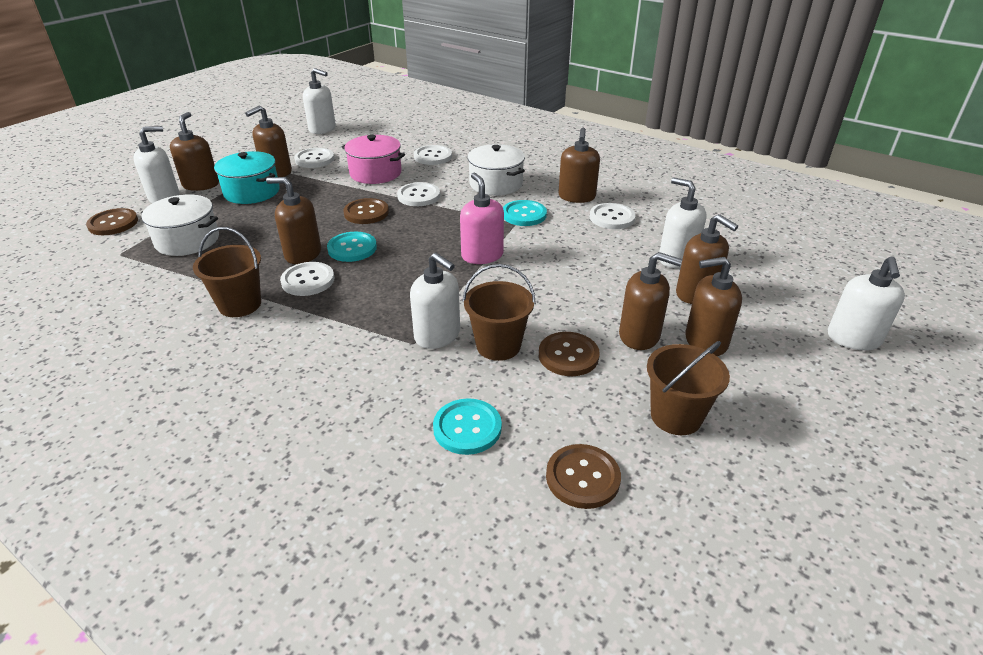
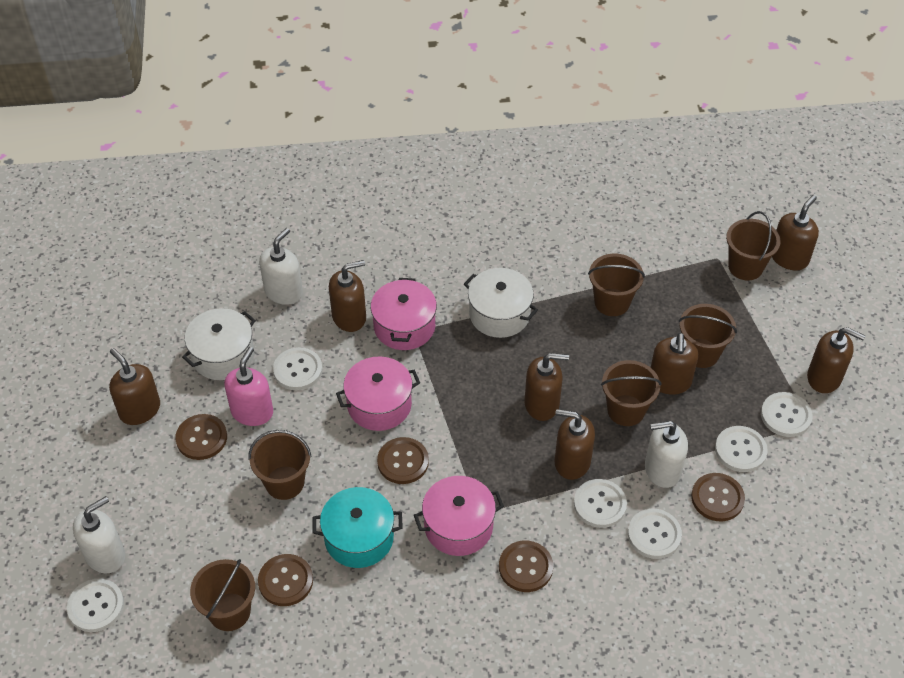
brown bucket: 3 -> 6
brown button: 4 -> 5
pink pot: 1 -> 3
turquoise button: 3 -> 0
white button: 5 -> 6
white soap dispenser: 5 -> 3

